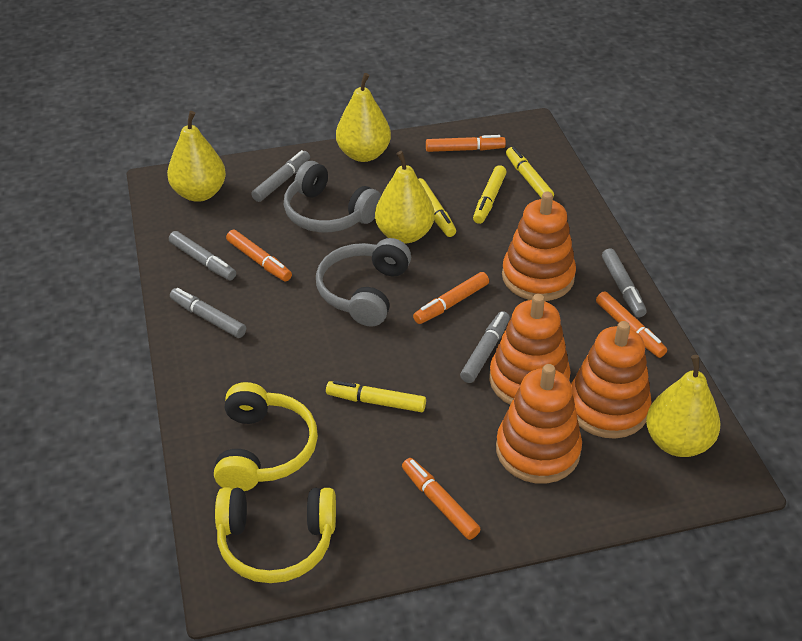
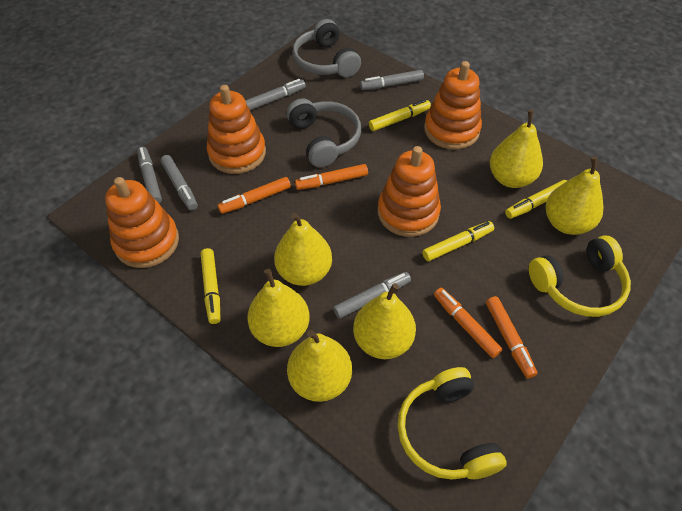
orange marker: 5 -> 4
yellow pear: 4 -> 6

